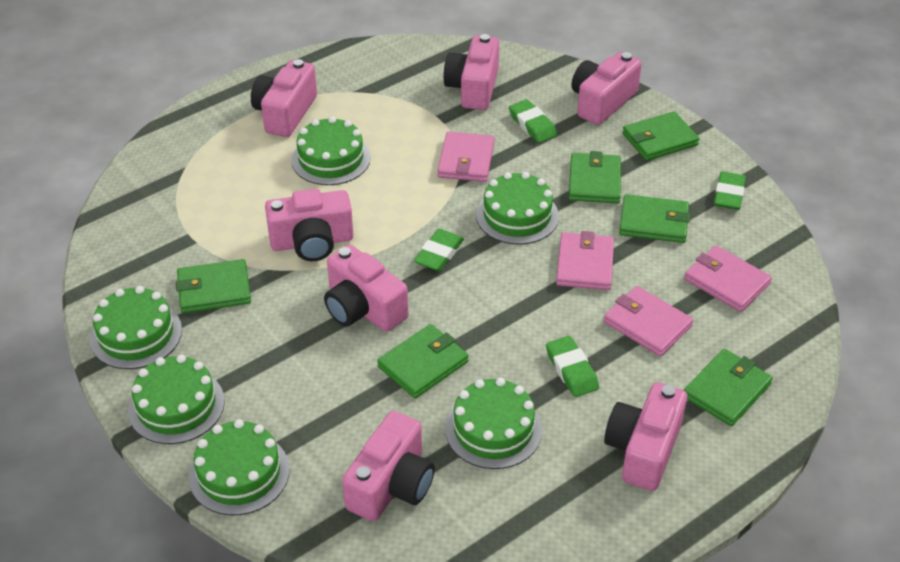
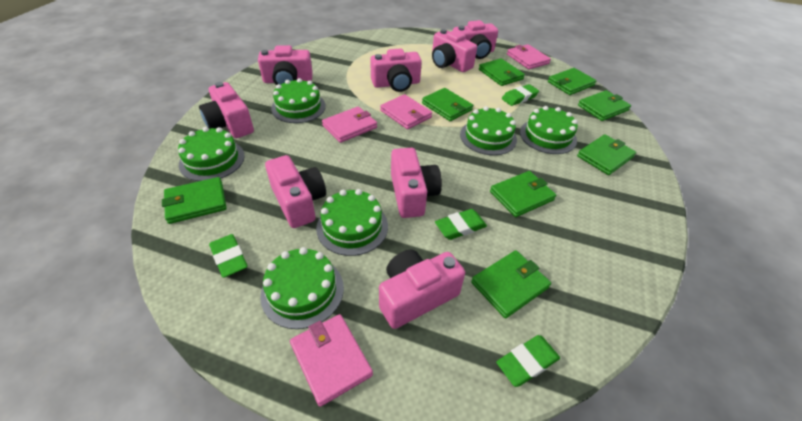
green wallet: 6 -> 8
pink camera: 7 -> 8

